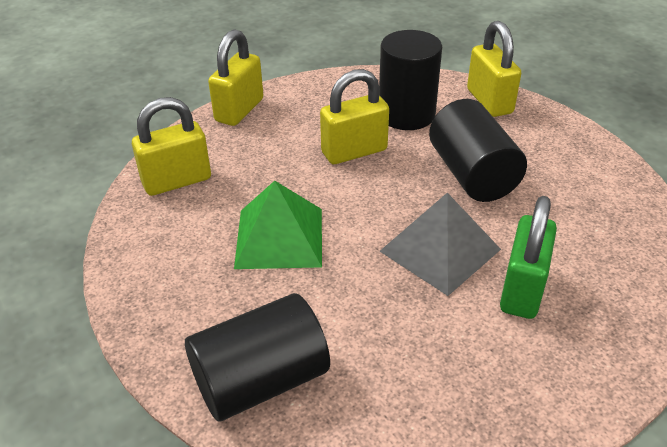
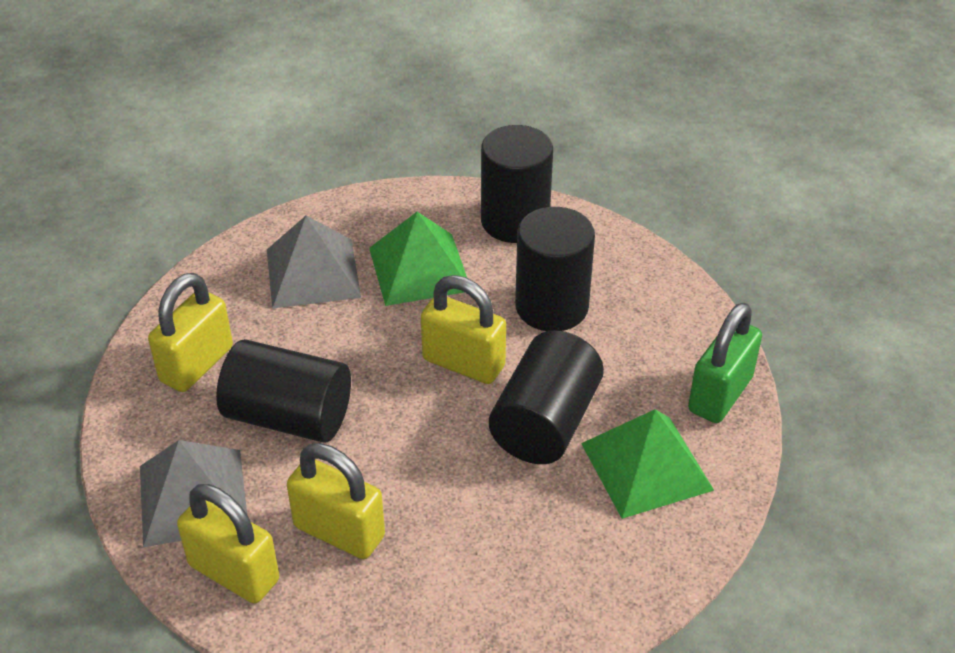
black cylinder: 3 -> 4
green pyramid: 1 -> 2
grey pyramid: 1 -> 2

